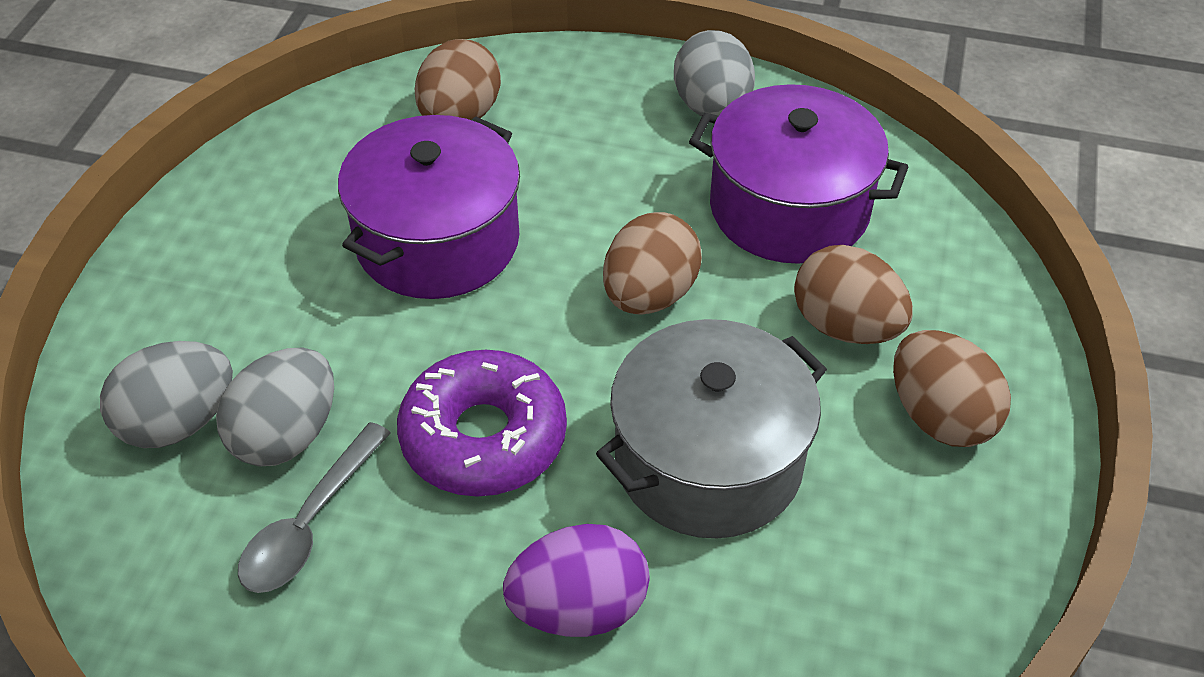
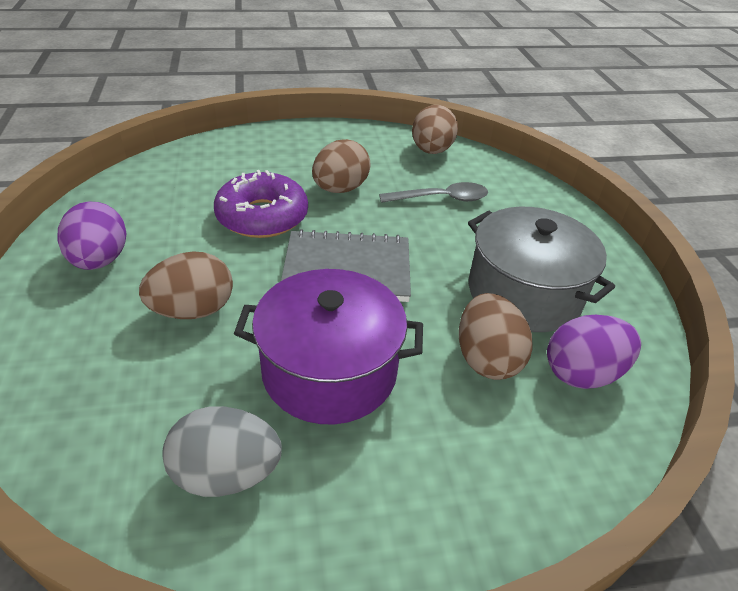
grey egg: 3 -> 1
grey notebook: 0 -> 1
purple egg: 1 -> 2
purple pot: 2 -> 1

